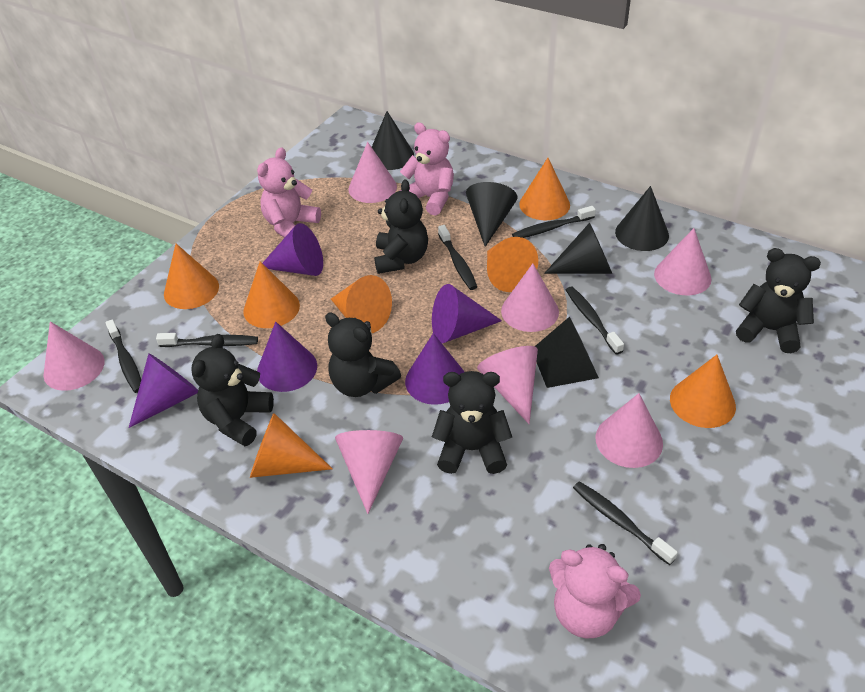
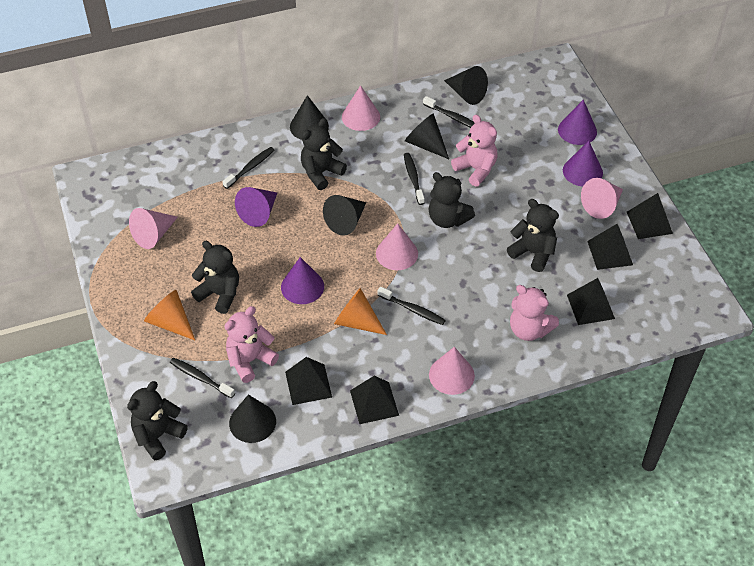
black cone: 4 -> 5
black pyramid: 1 -> 5
black toothbrush: 6 -> 5
orange cone: 7 -> 2
pink cone: 7 -> 5
purple cone: 5 -> 4

